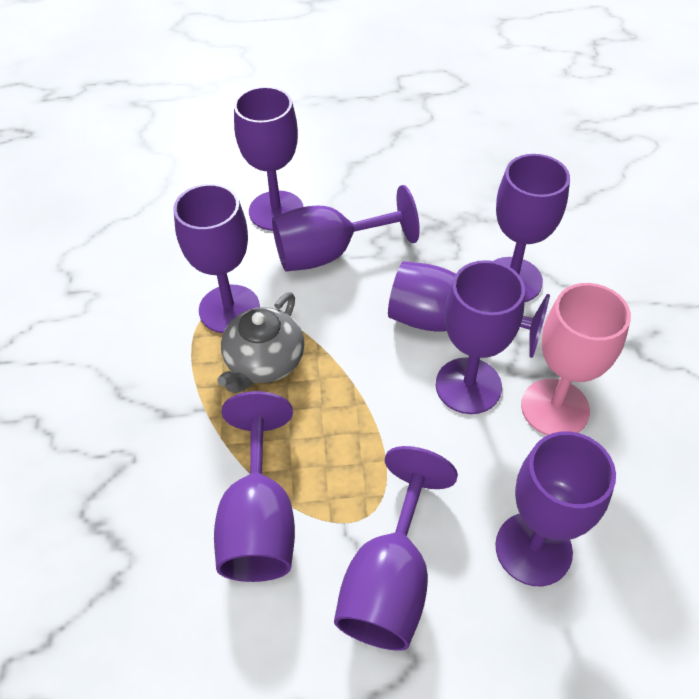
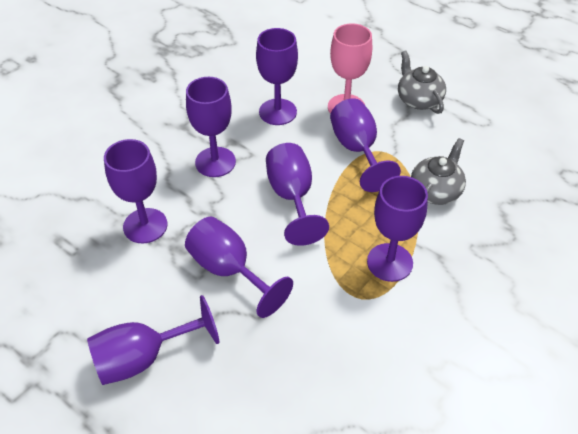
grey teapot: 1 -> 2
purple goblet: 9 -> 8

